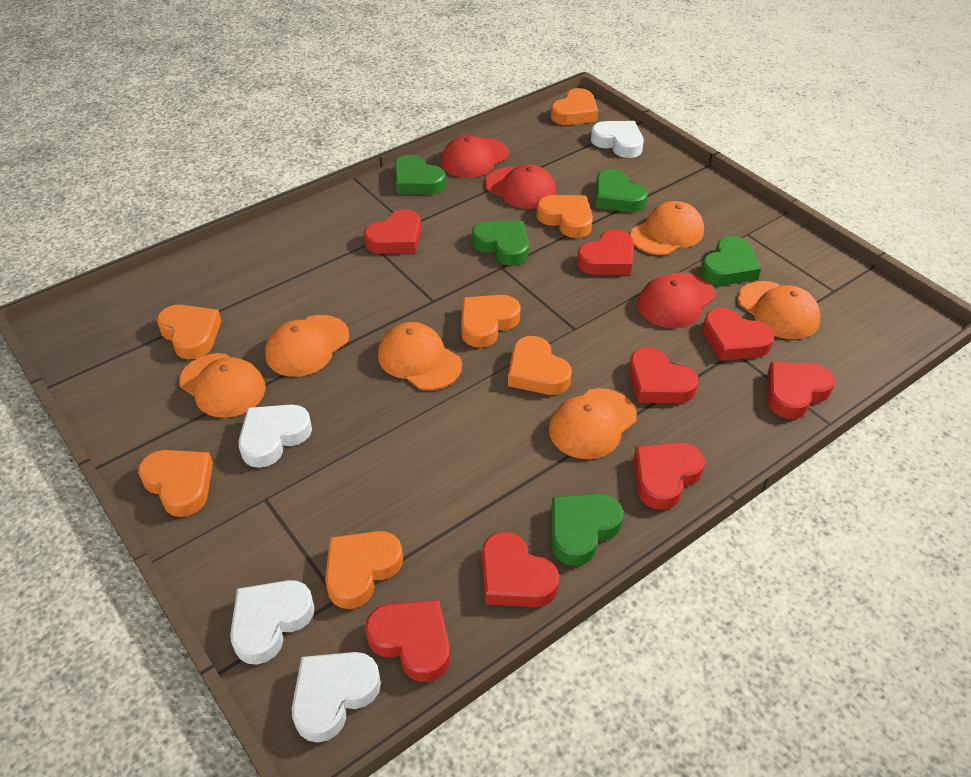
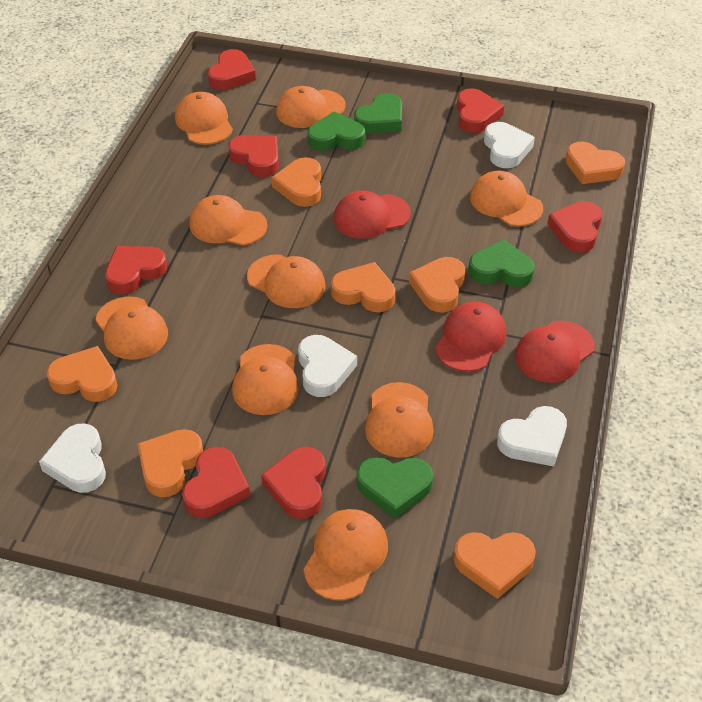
green heart: 5 -> 4
orange cap: 6 -> 9
red heart: 8 -> 7

